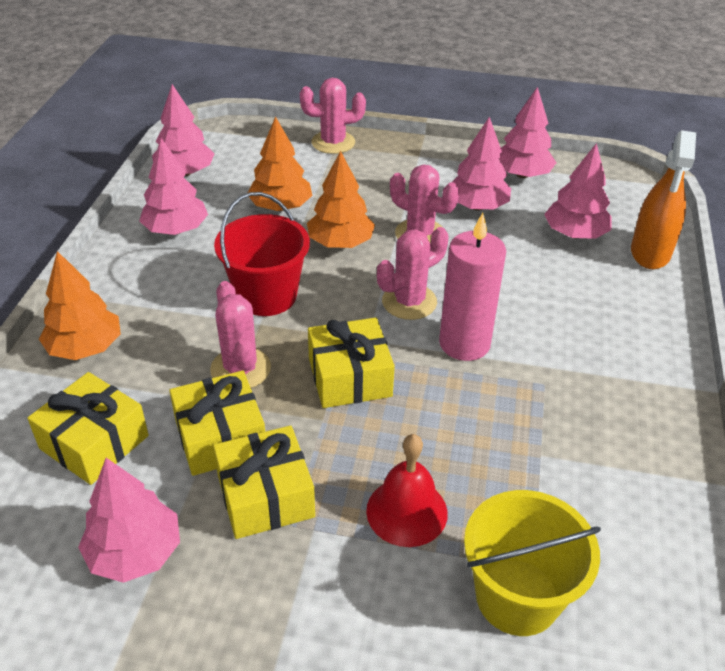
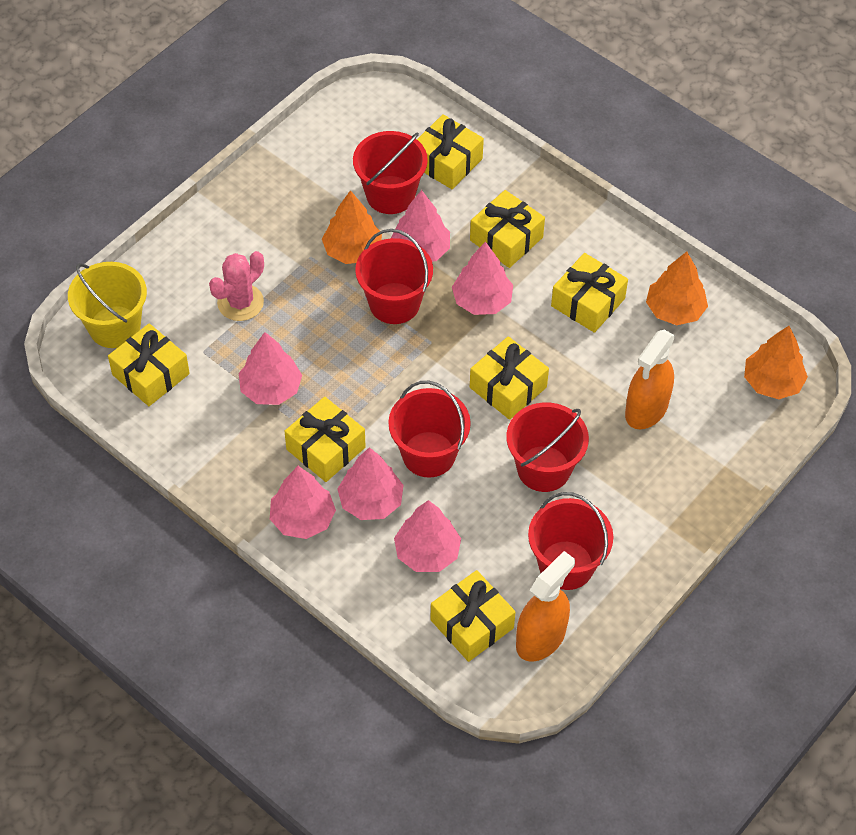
orange spray bottle: 1 -> 2
pink cactus: 4 -> 1
pink candle: 1 -> 0
red bell: 1 -> 0
red bucket: 1 -> 5
yellow gift: 4 -> 7

